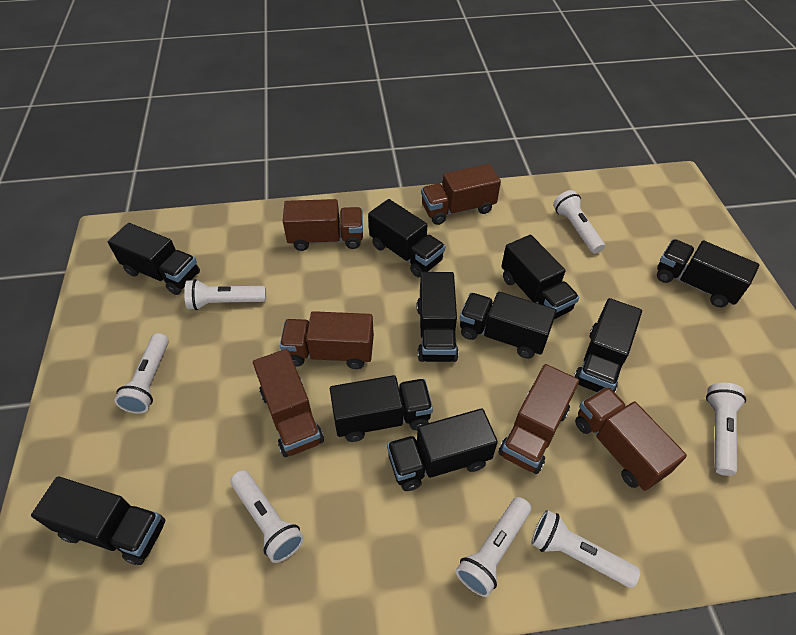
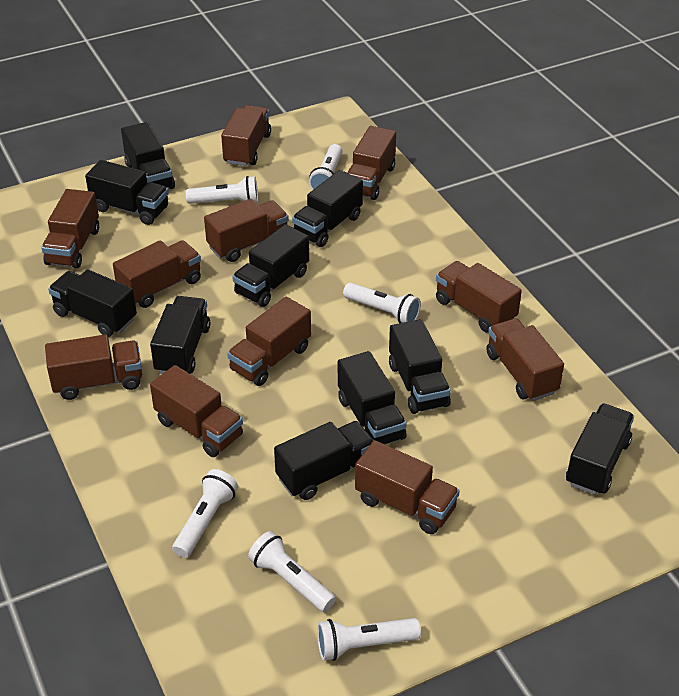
brown truck: 6 -> 11
white flashlight: 7 -> 6

